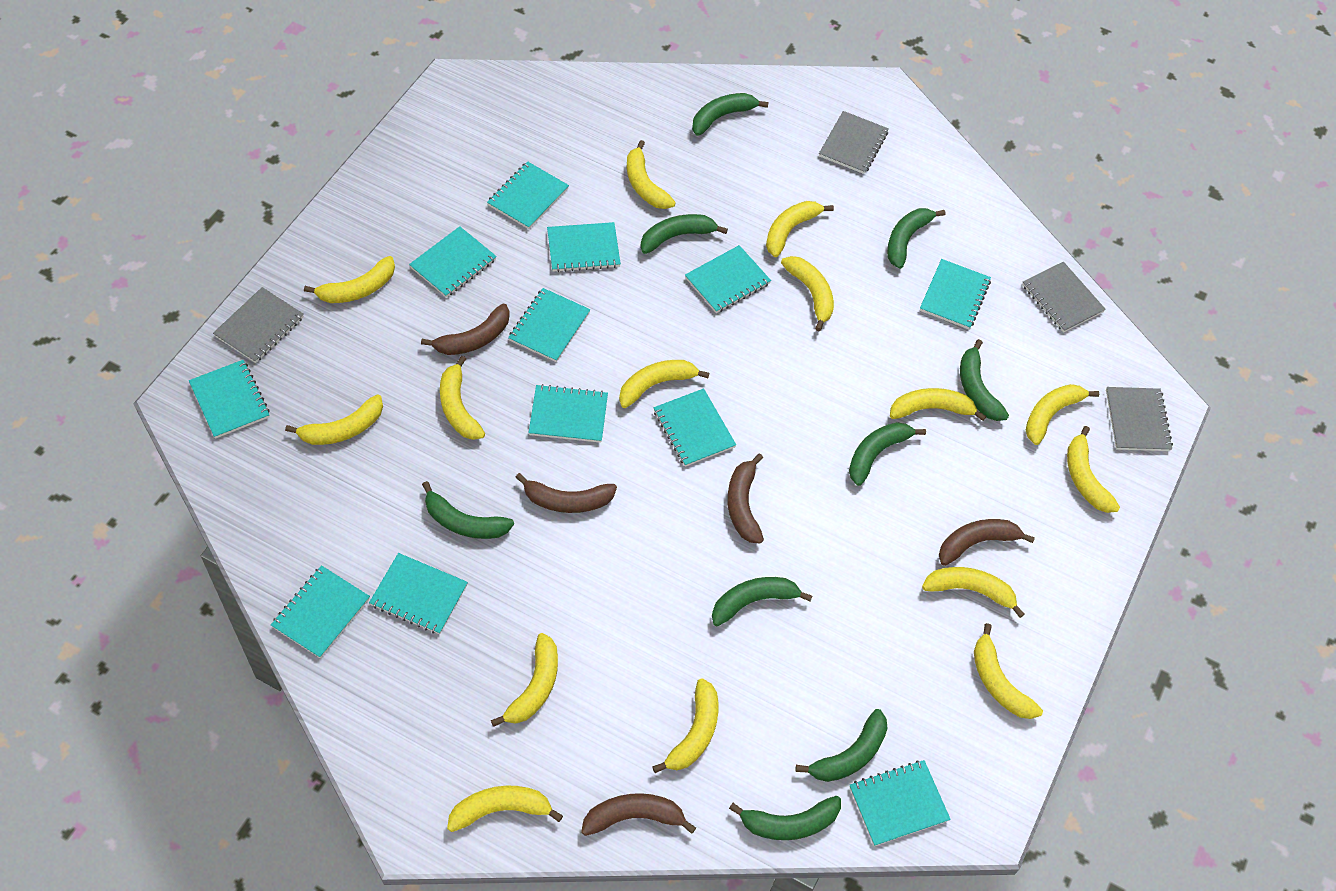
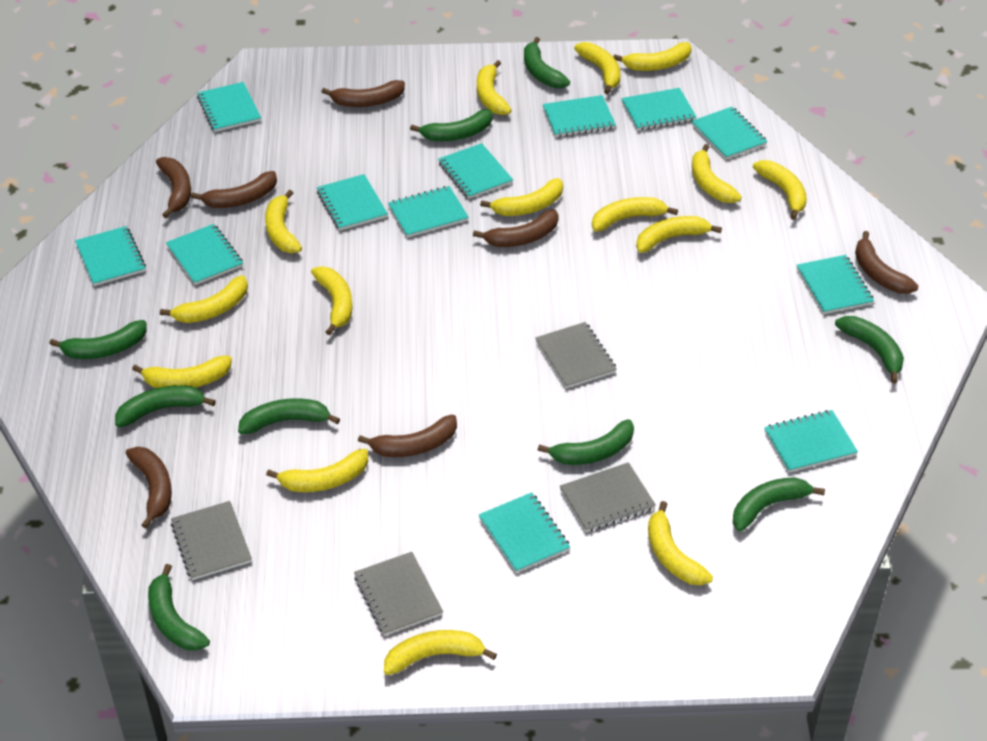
brown banana: 5 -> 7

